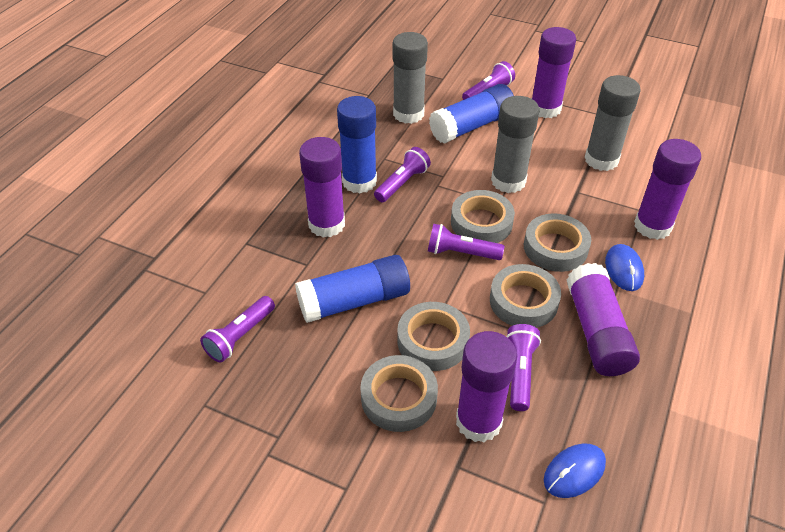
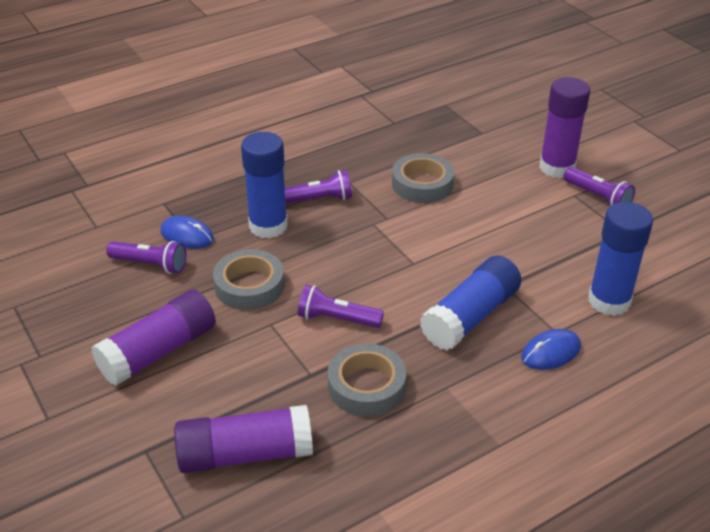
grey glue stick: 3 -> 0
grey tape: 5 -> 3
purple flashlight: 5 -> 4
purple glue stick: 5 -> 3

